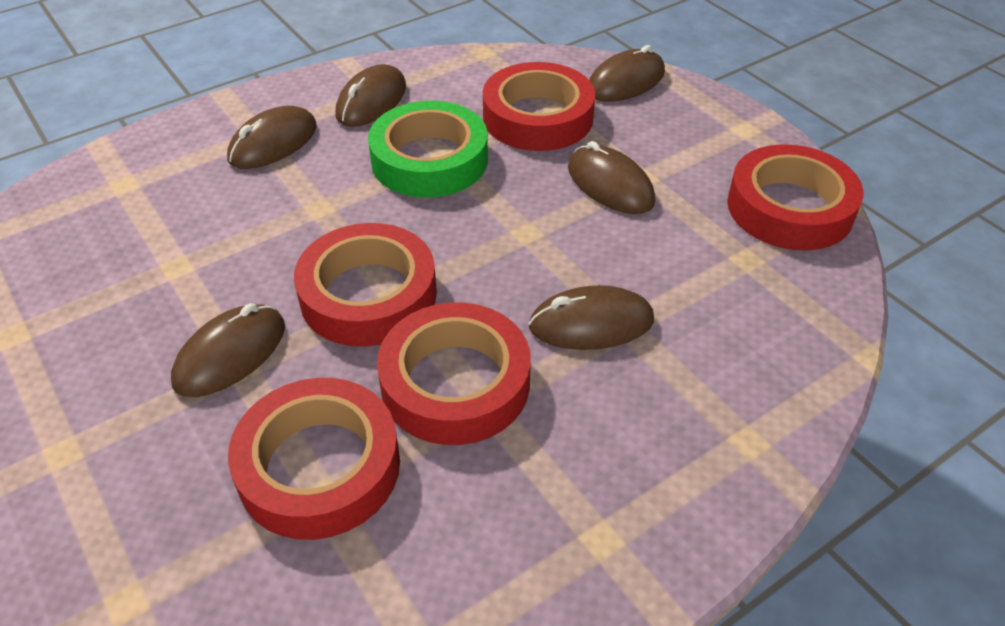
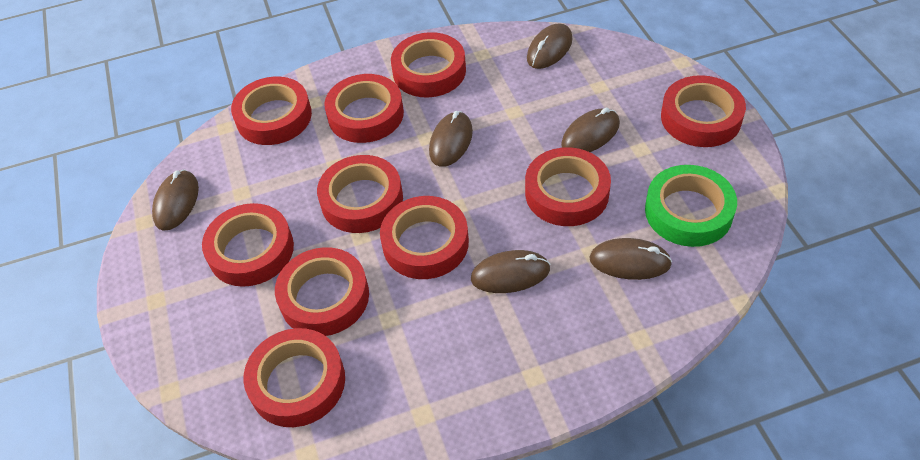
red tape: 5 -> 10

